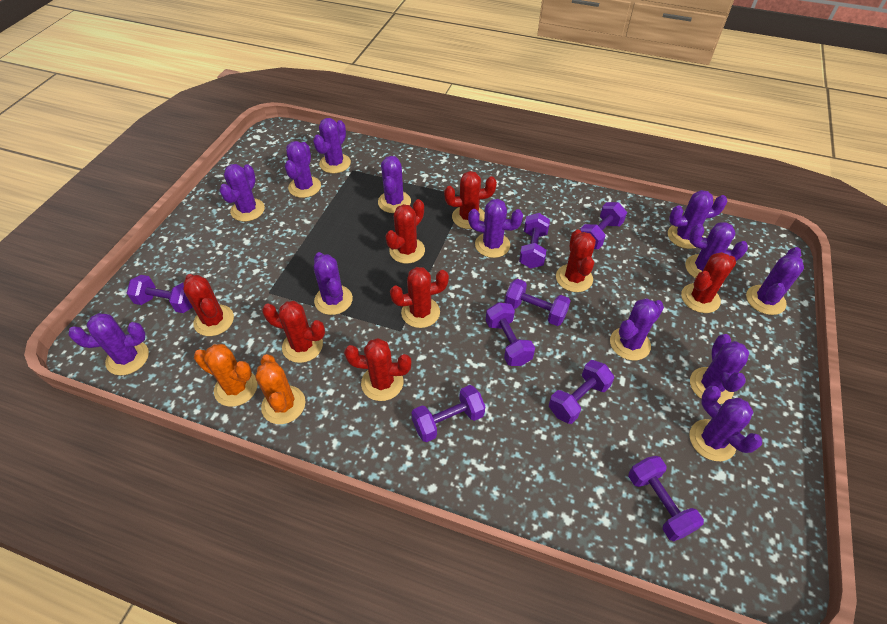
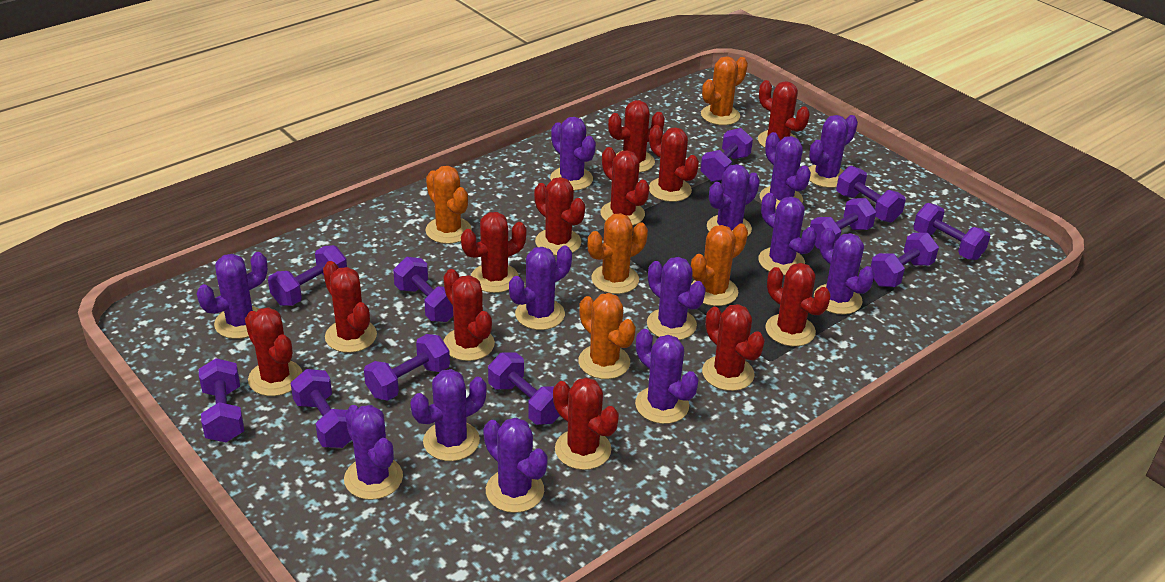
orange cactus: 2 -> 5
purple dumbbell: 8 -> 11
red cactus: 8 -> 12

